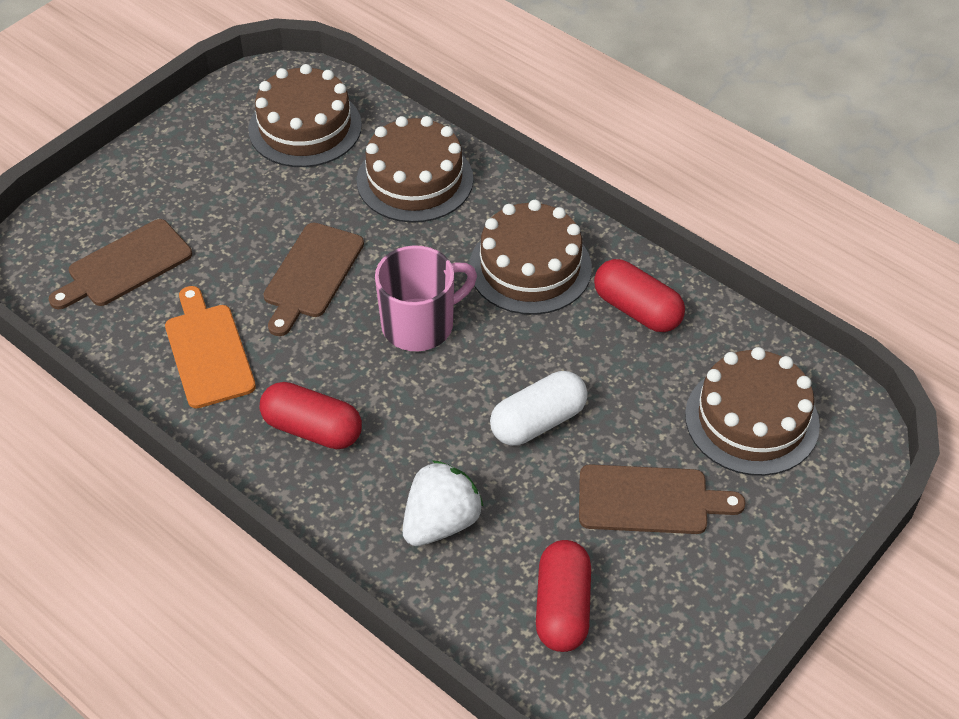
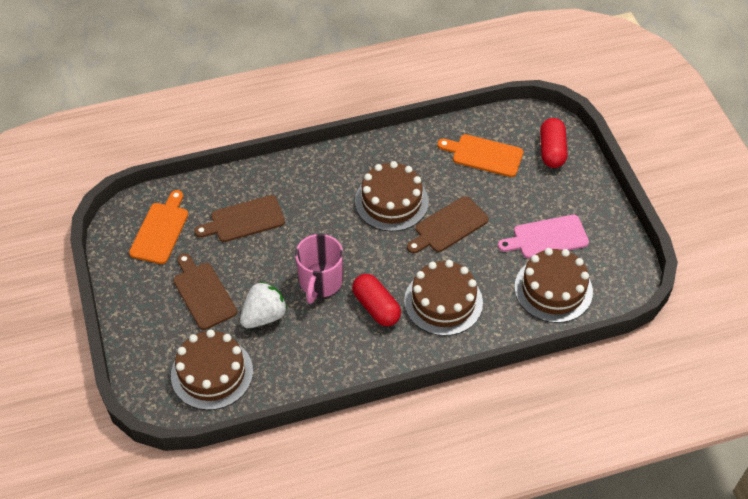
orange cutting board: 1 -> 2
pink cutting board: 0 -> 1
red capsule: 3 -> 2
white capsule: 1 -> 0

